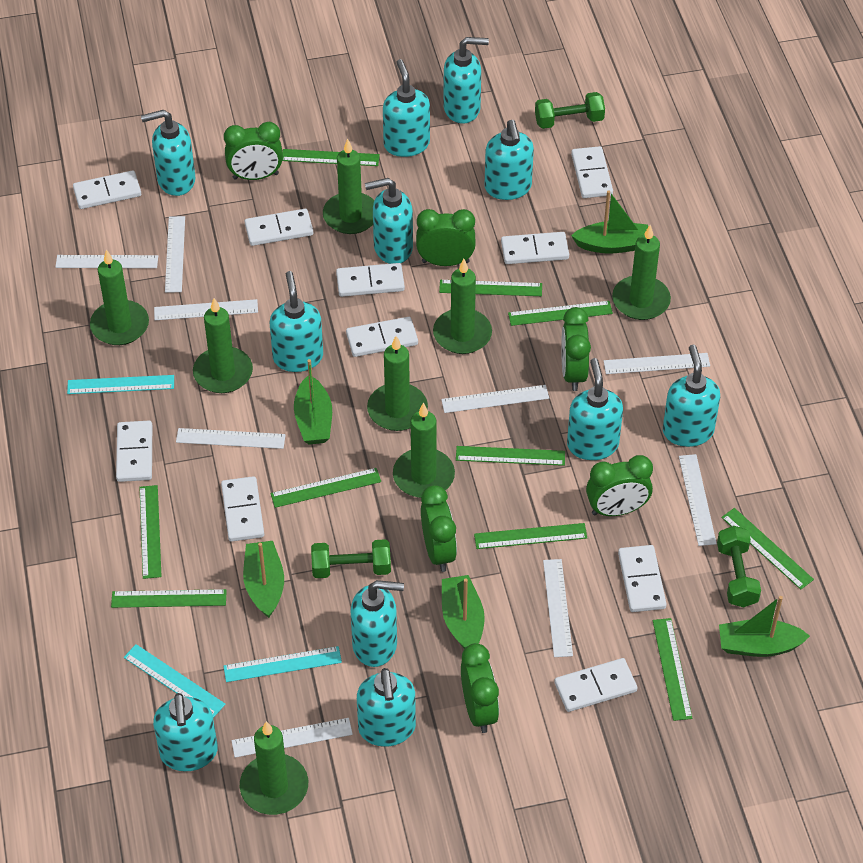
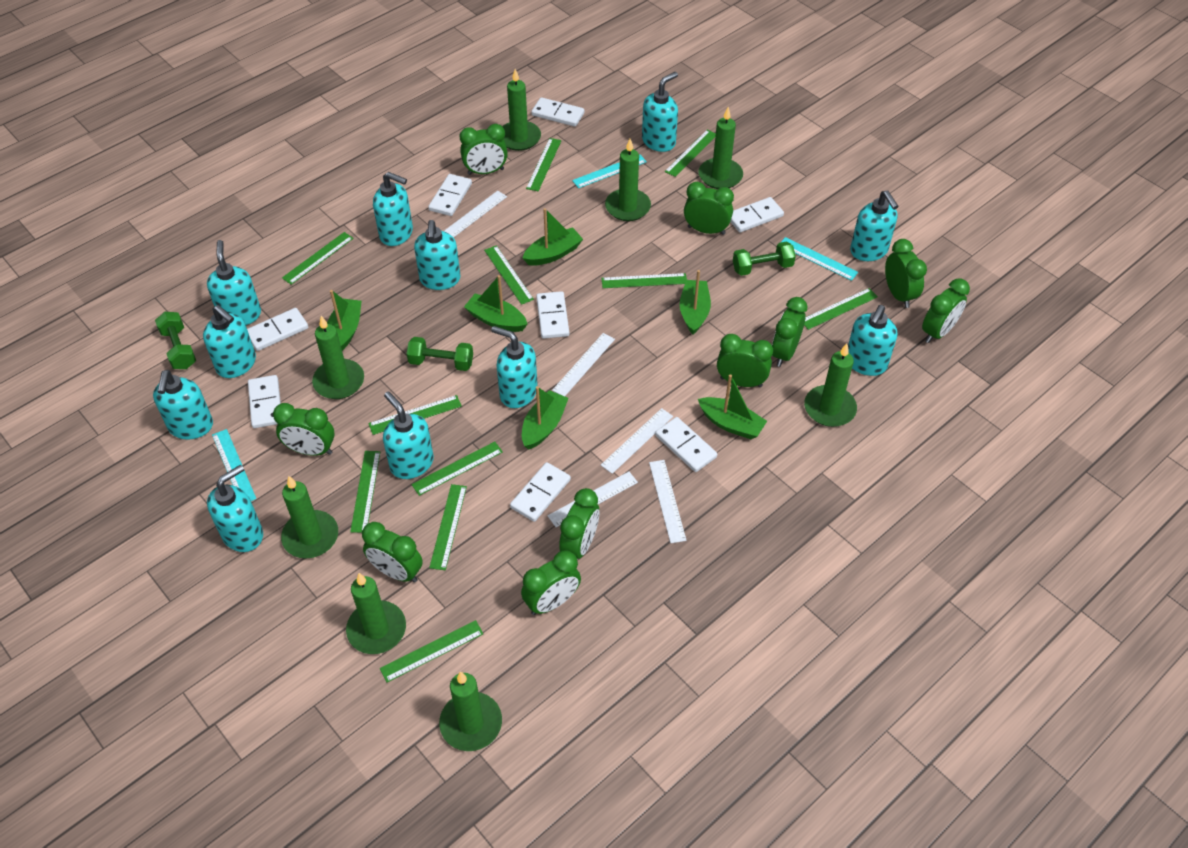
green boat: 5 -> 6
green clock: 6 -> 10
green ruler: 10 -> 11
white domino: 10 -> 8
white ruler: 9 -> 5

